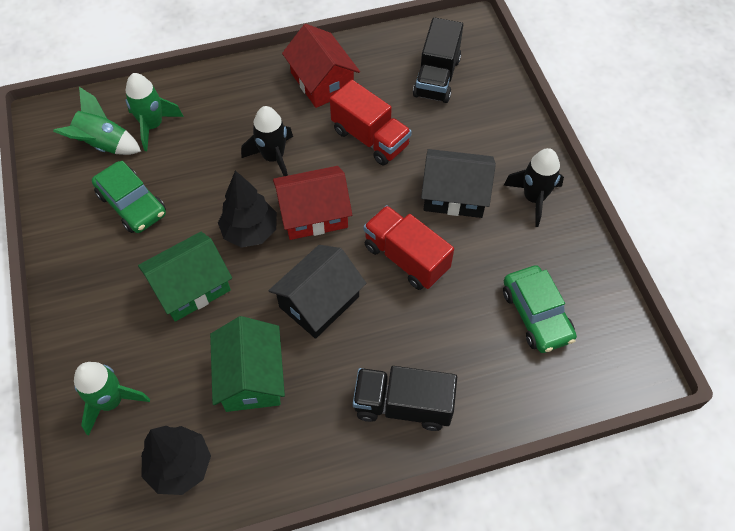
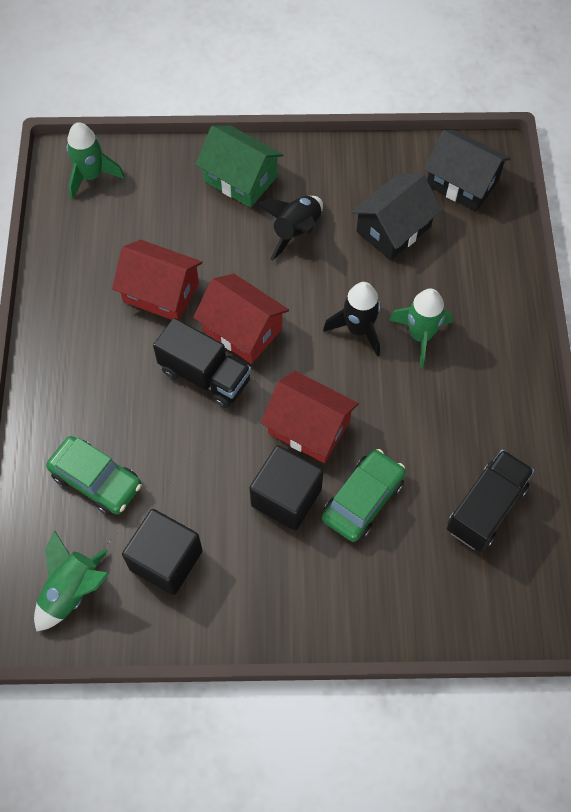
black cube: 0 -> 2
black tree: 2 -> 0
green house: 2 -> 1
red house: 2 -> 3
red truck: 2 -> 0

